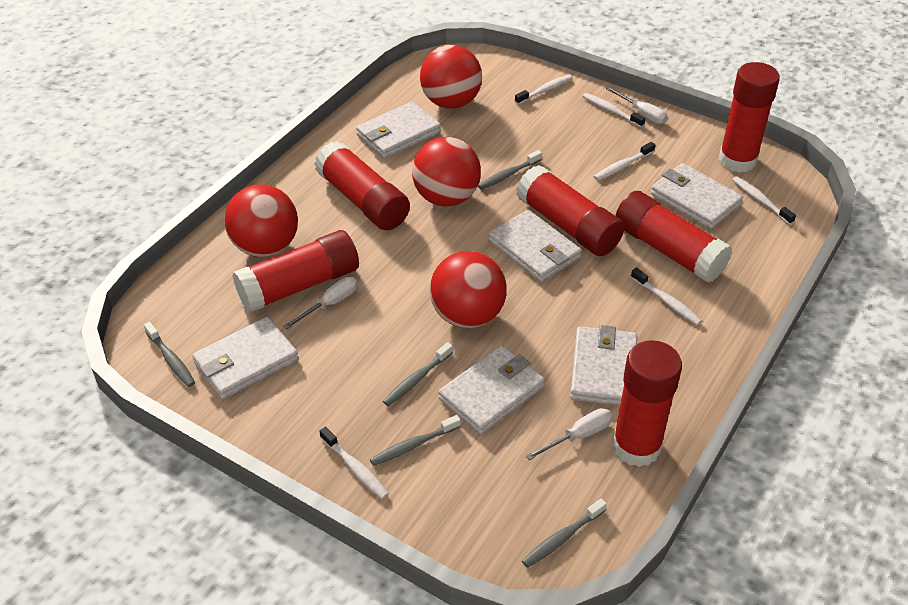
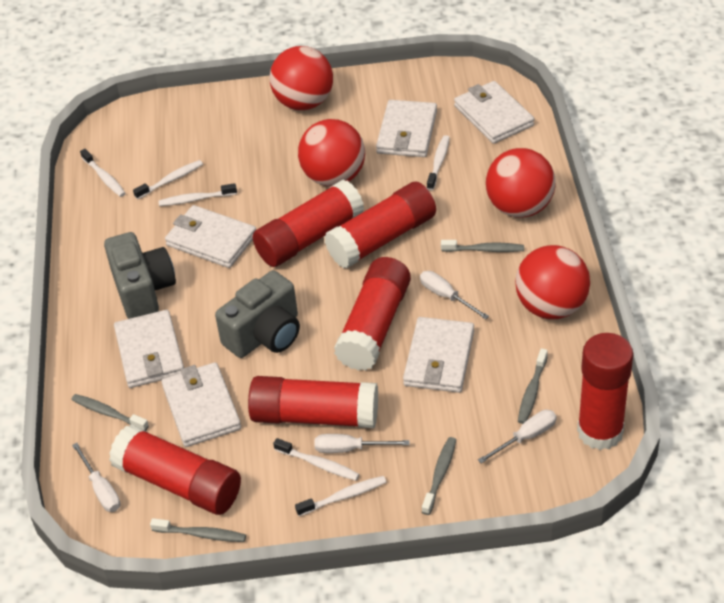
grey camera: 0 -> 2
white screwdriver: 3 -> 4

